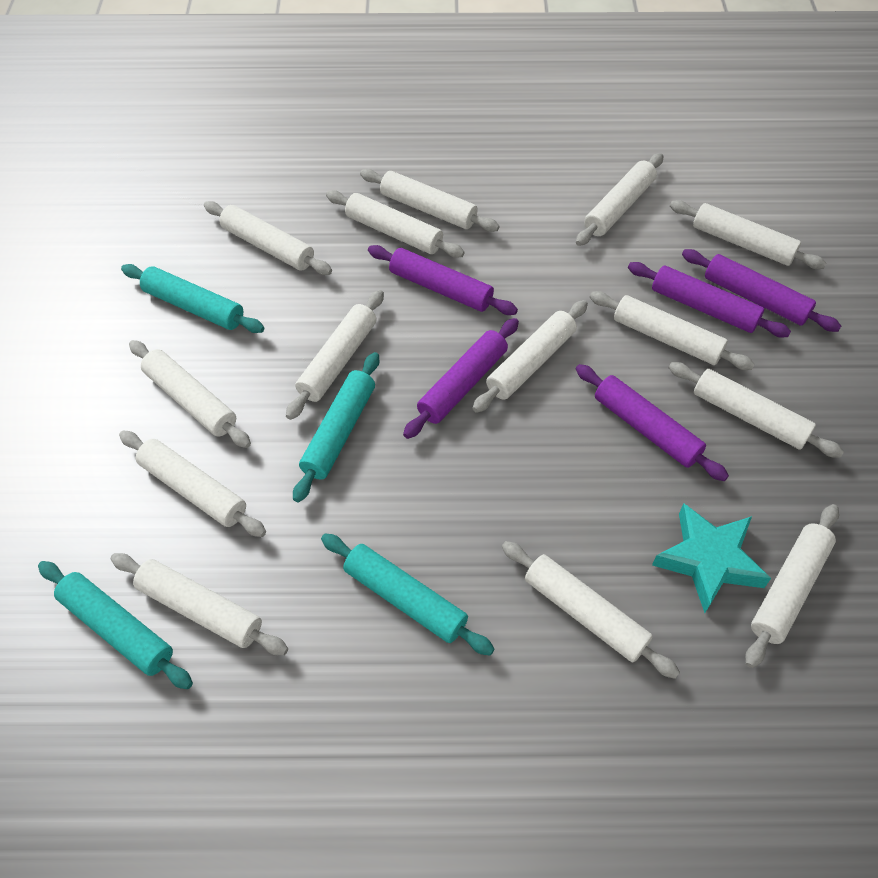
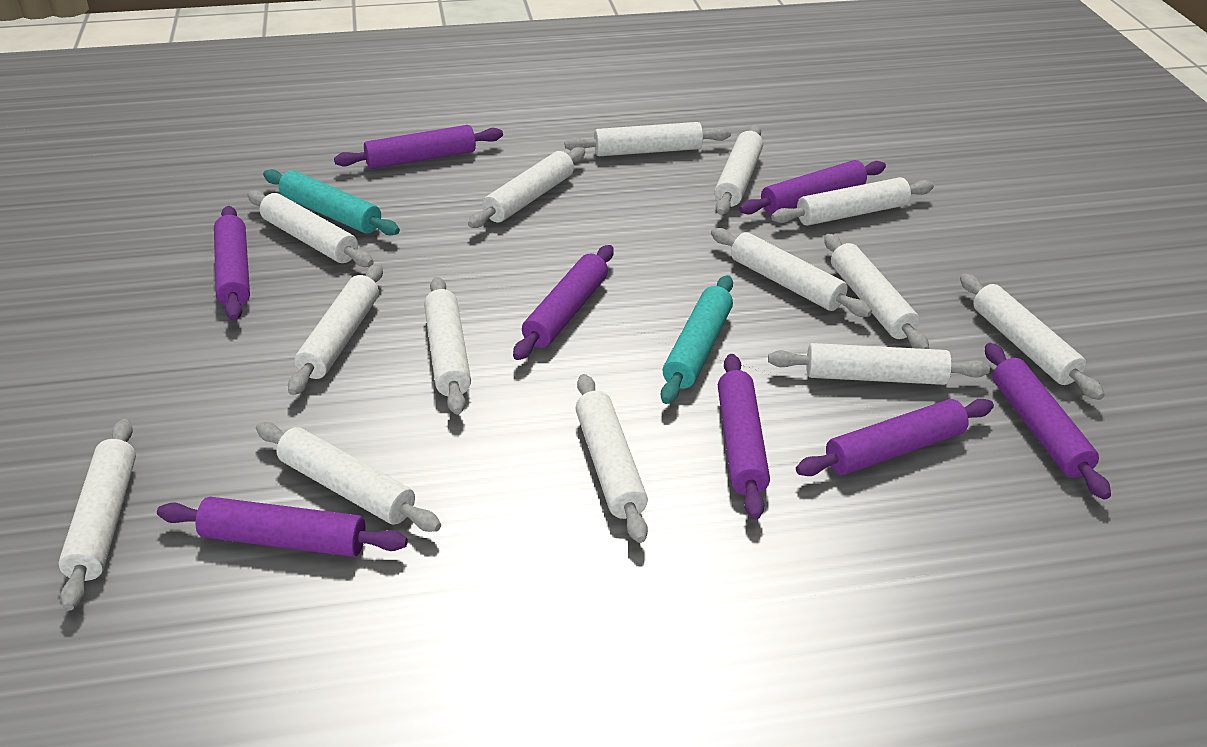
purple rolling pin: 5 -> 8
turquoise rolling pin: 4 -> 2
turquoise star: 1 -> 0

